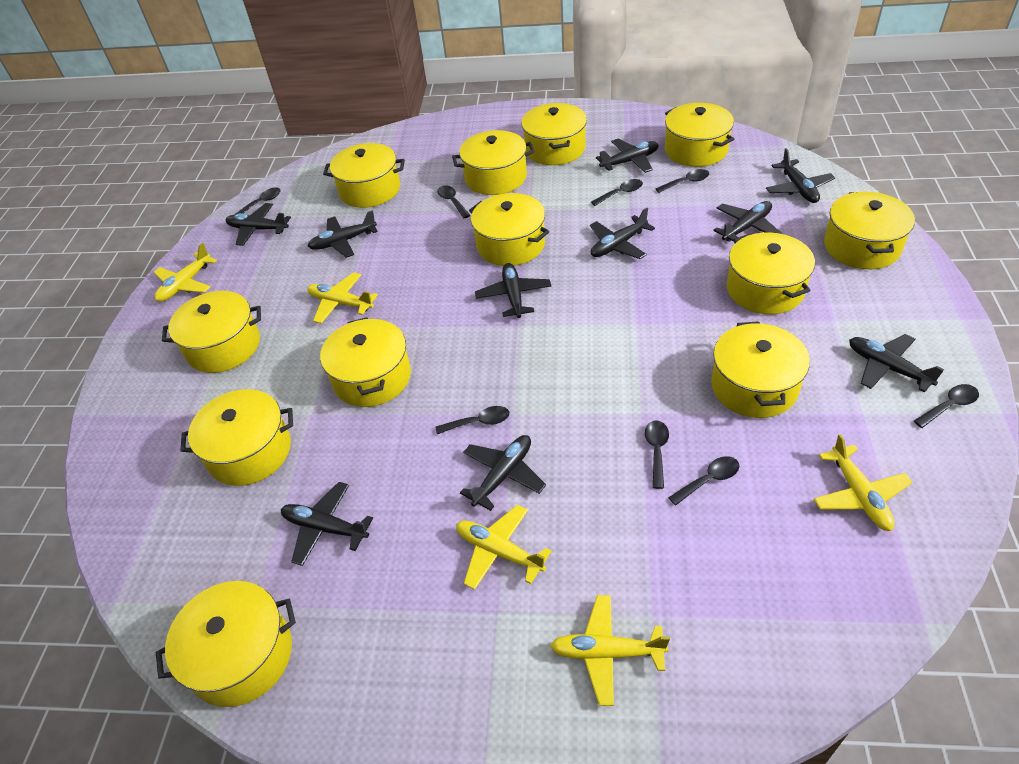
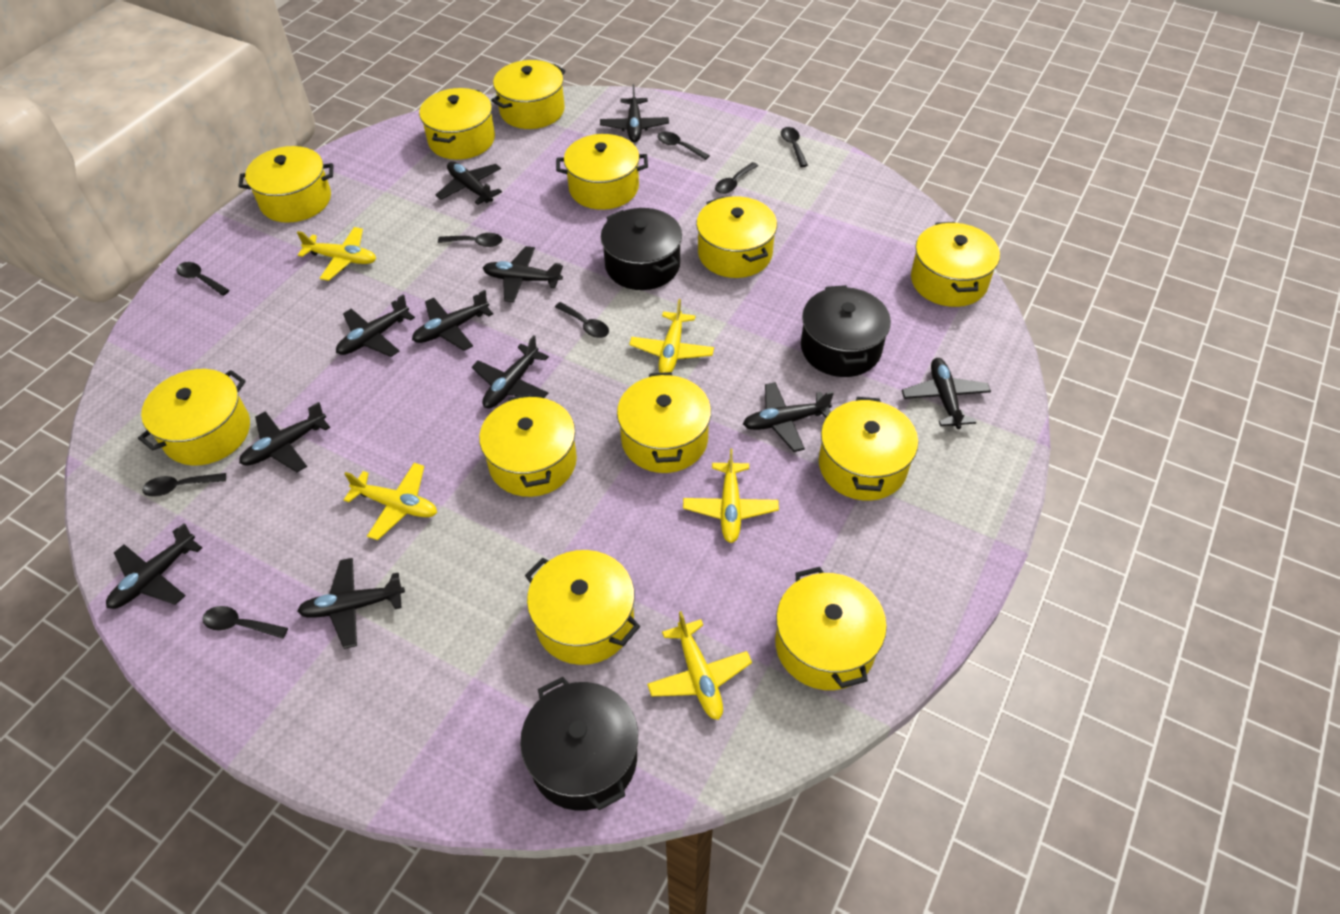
black plane: 10 -> 11
black pot: 0 -> 3

